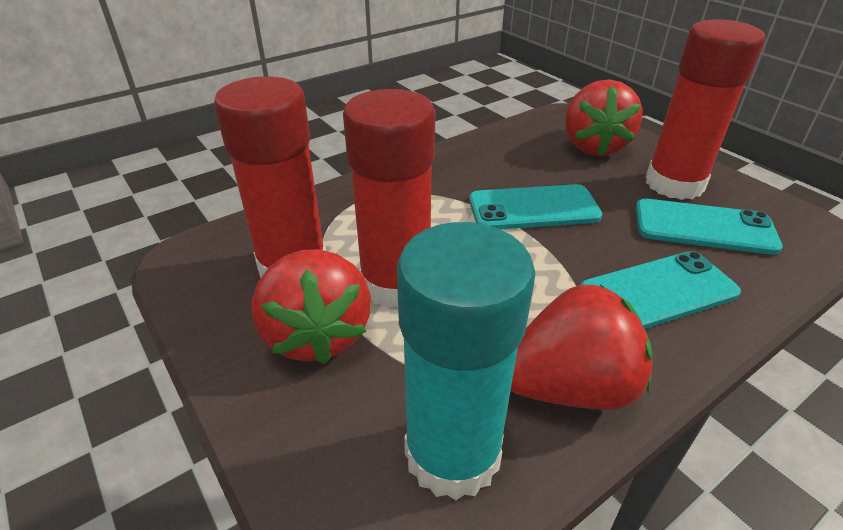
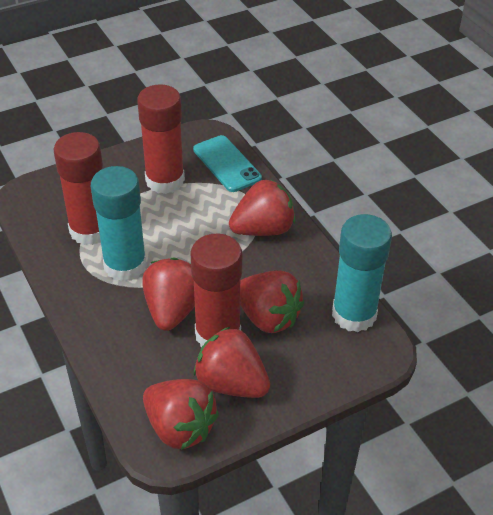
red strawberry: 3 -> 5
turquoise glue stick: 1 -> 2
turquoise phone: 3 -> 1

